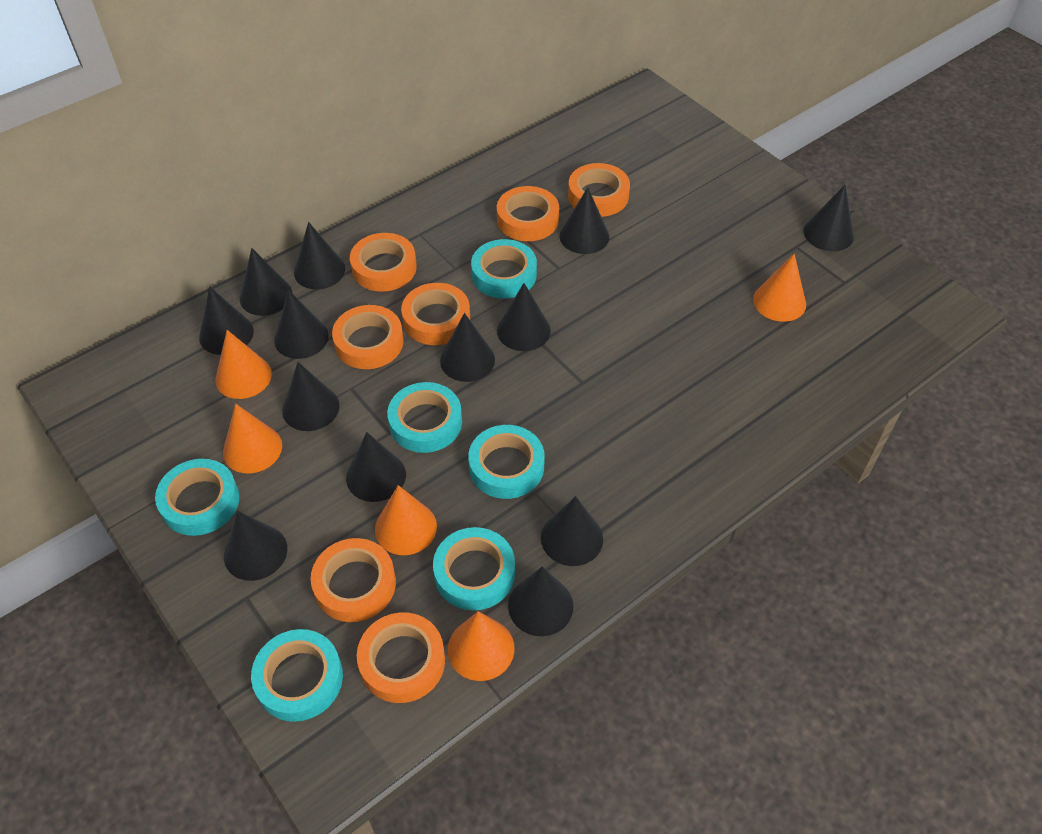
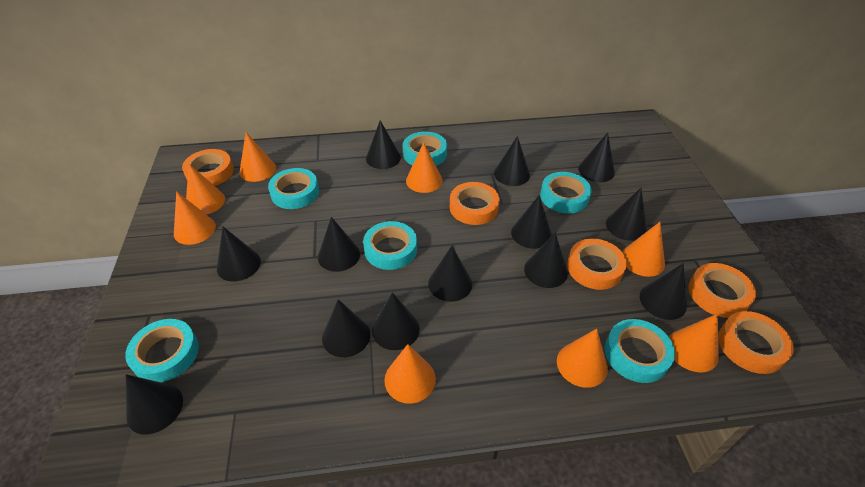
orange cone: 5 -> 8
orange tape: 7 -> 5

